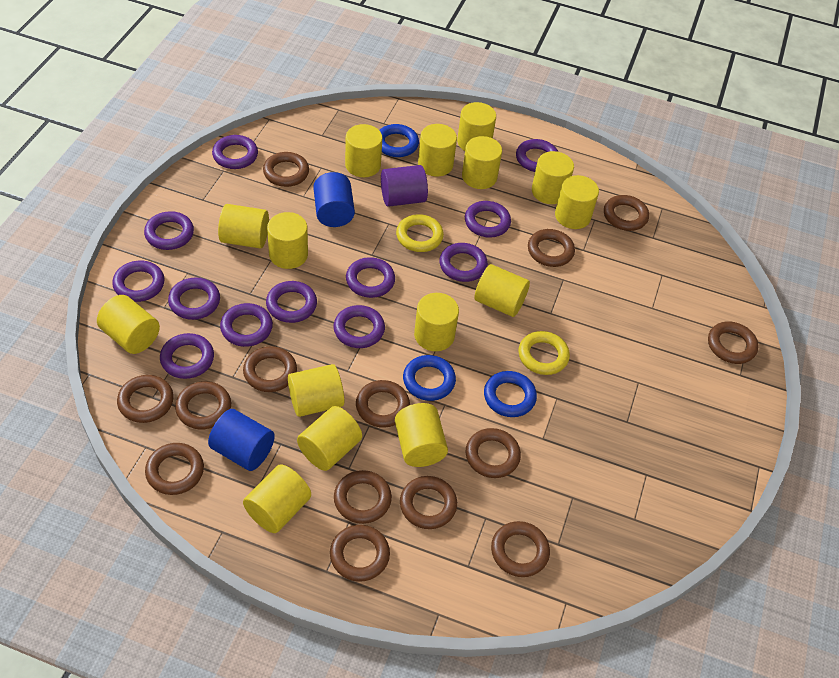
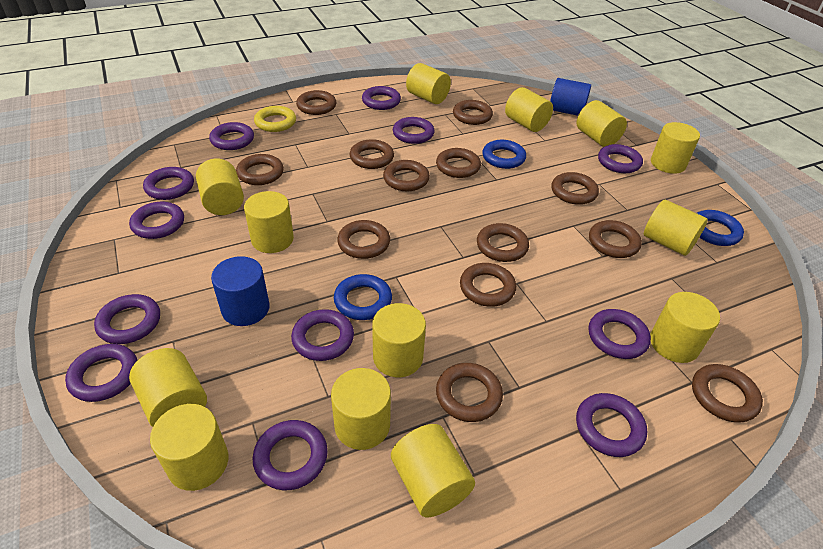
brown ring: 14 -> 13
purple cylinder: 1 -> 0
yellow cylinder: 15 -> 13
yellow ring: 2 -> 1

